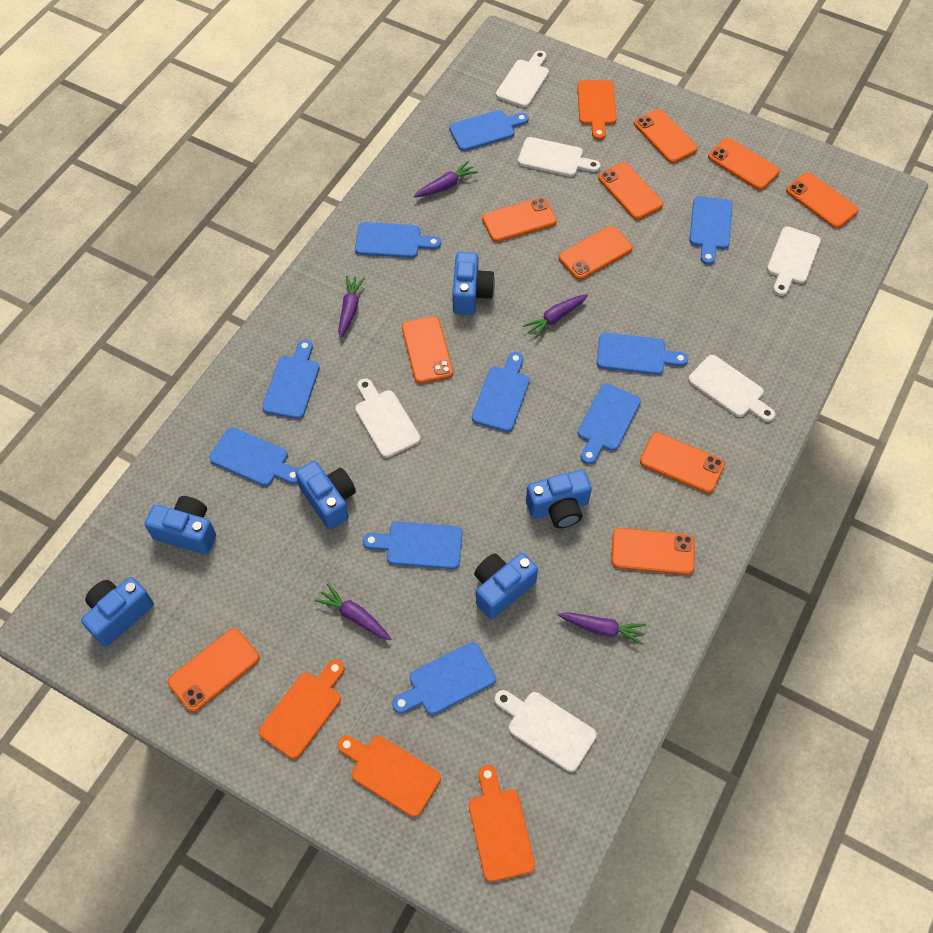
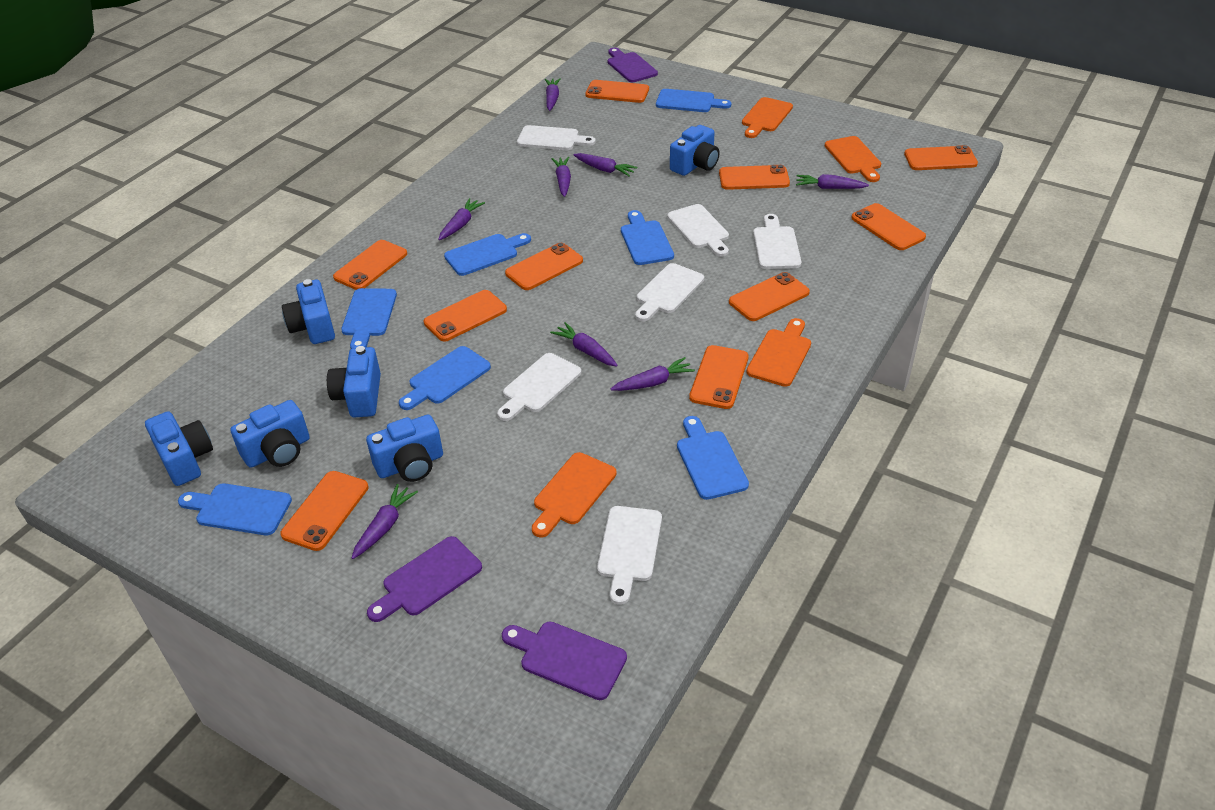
blue cutting board: 10 -> 7
purple carrot: 5 -> 8
purple cutting board: 0 -> 3

